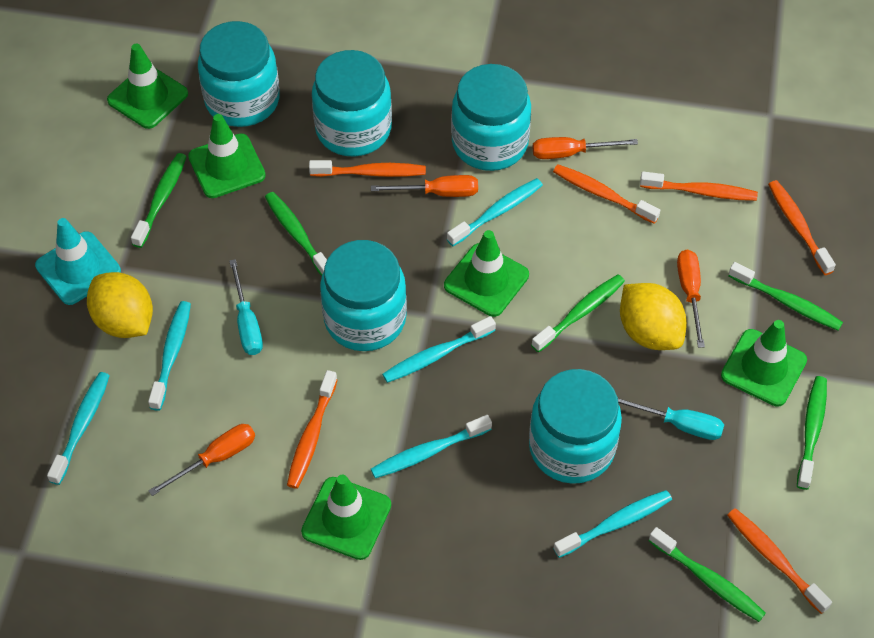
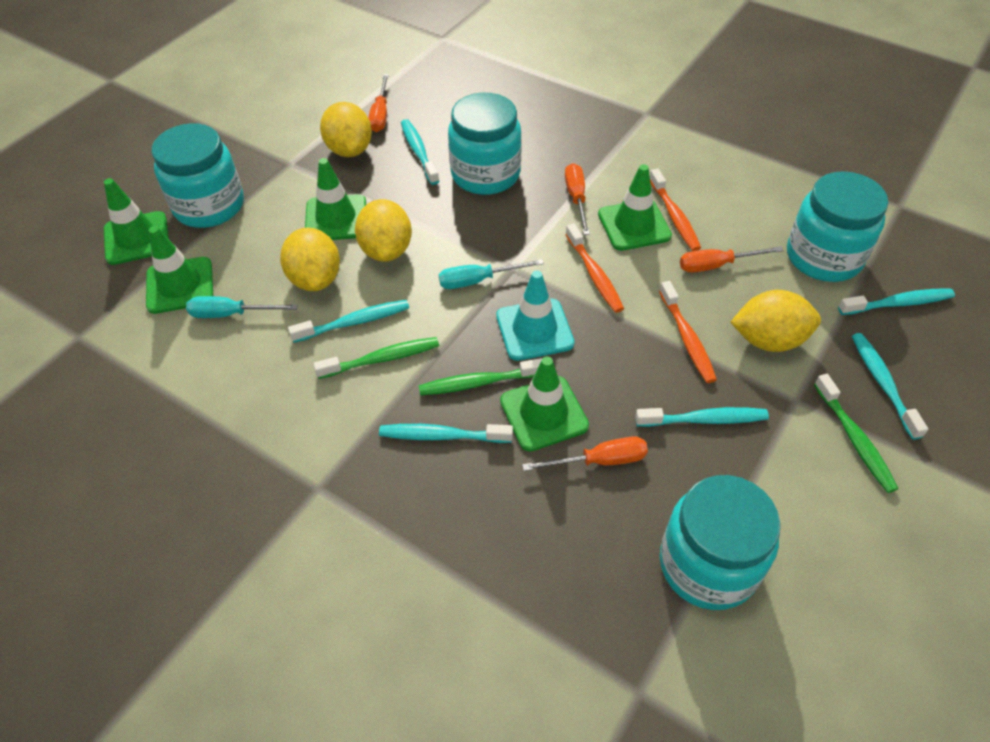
green toothbrush: 6 -> 3
orange toothbrush: 6 -> 3
turquoise jar: 5 -> 4
yellow lemon: 2 -> 4

